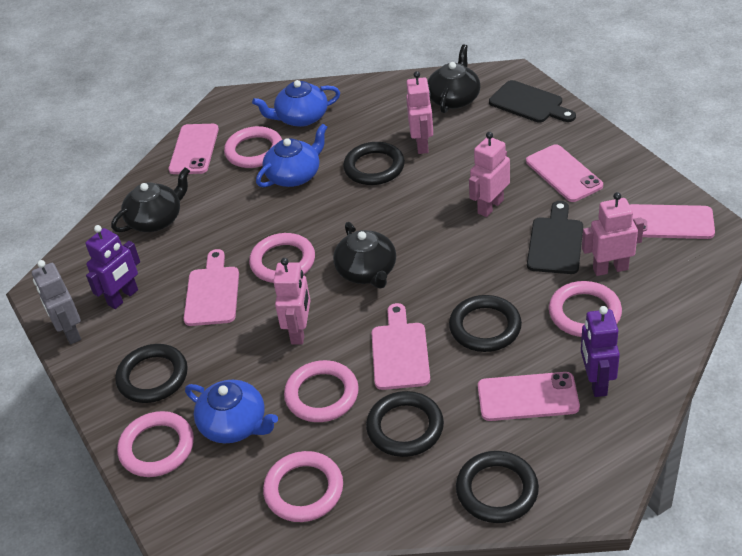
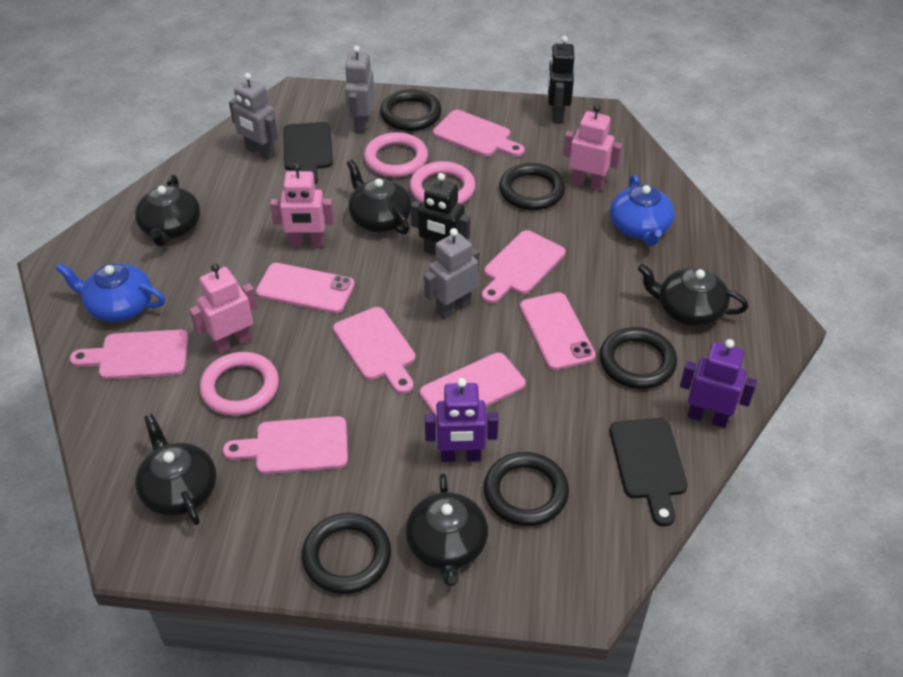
black robot: 0 -> 2
black teapot: 3 -> 5
blue teapot: 3 -> 2
grey robot: 1 -> 3
pink cutting board: 2 -> 5
pink phone: 4 -> 3
pink ring: 6 -> 3
pink robot: 4 -> 3

